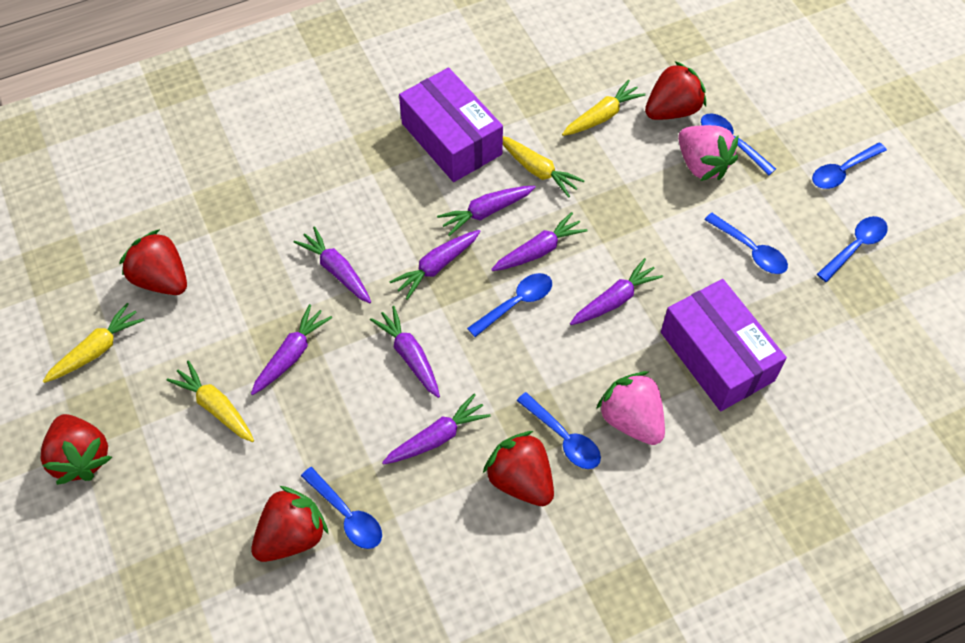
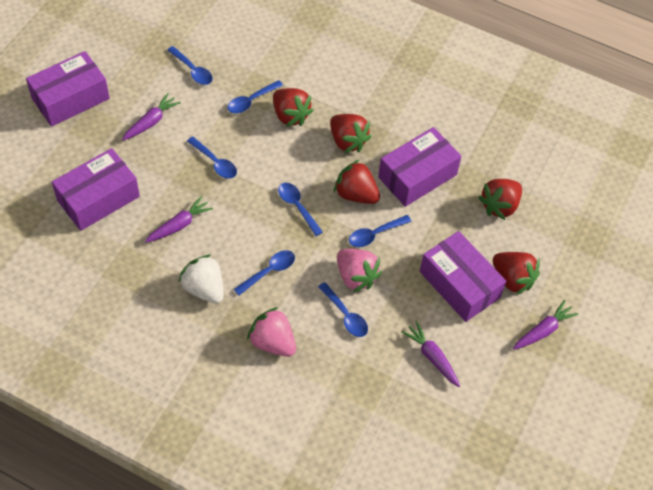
purple box: 2 -> 4
purple carrot: 8 -> 4
white strawberry: 0 -> 1
yellow carrot: 4 -> 0

